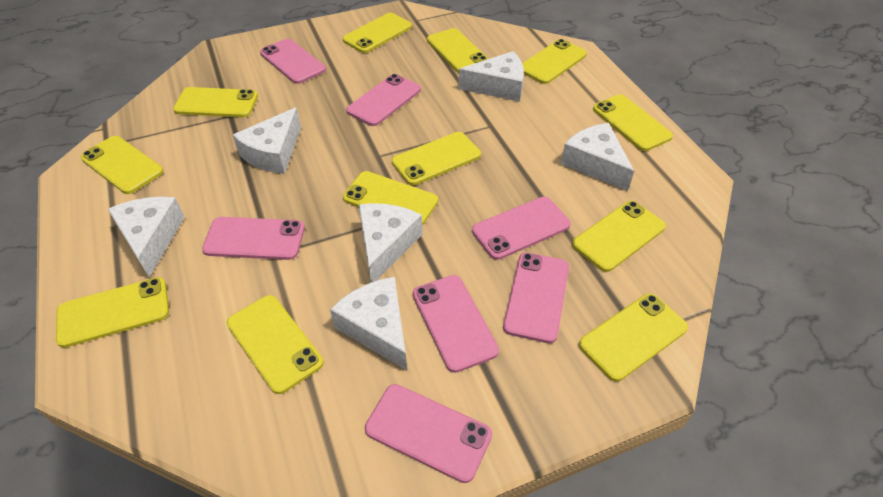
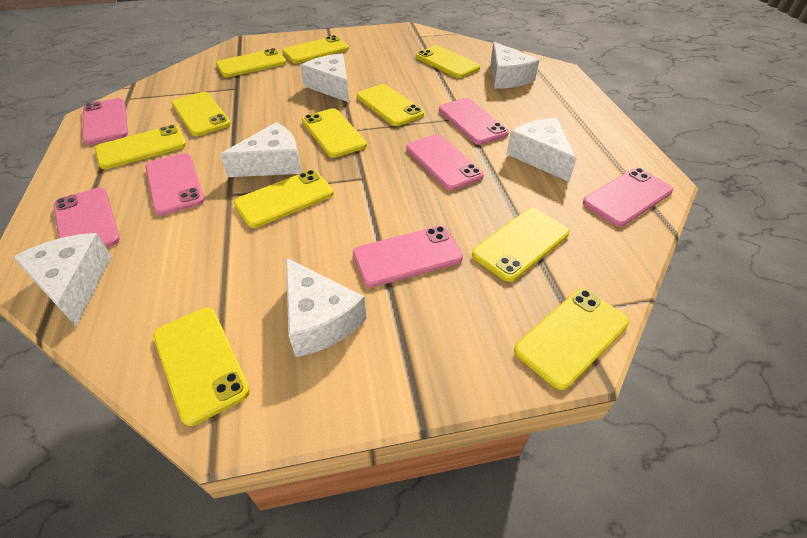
yellow phone: 12 -> 11

